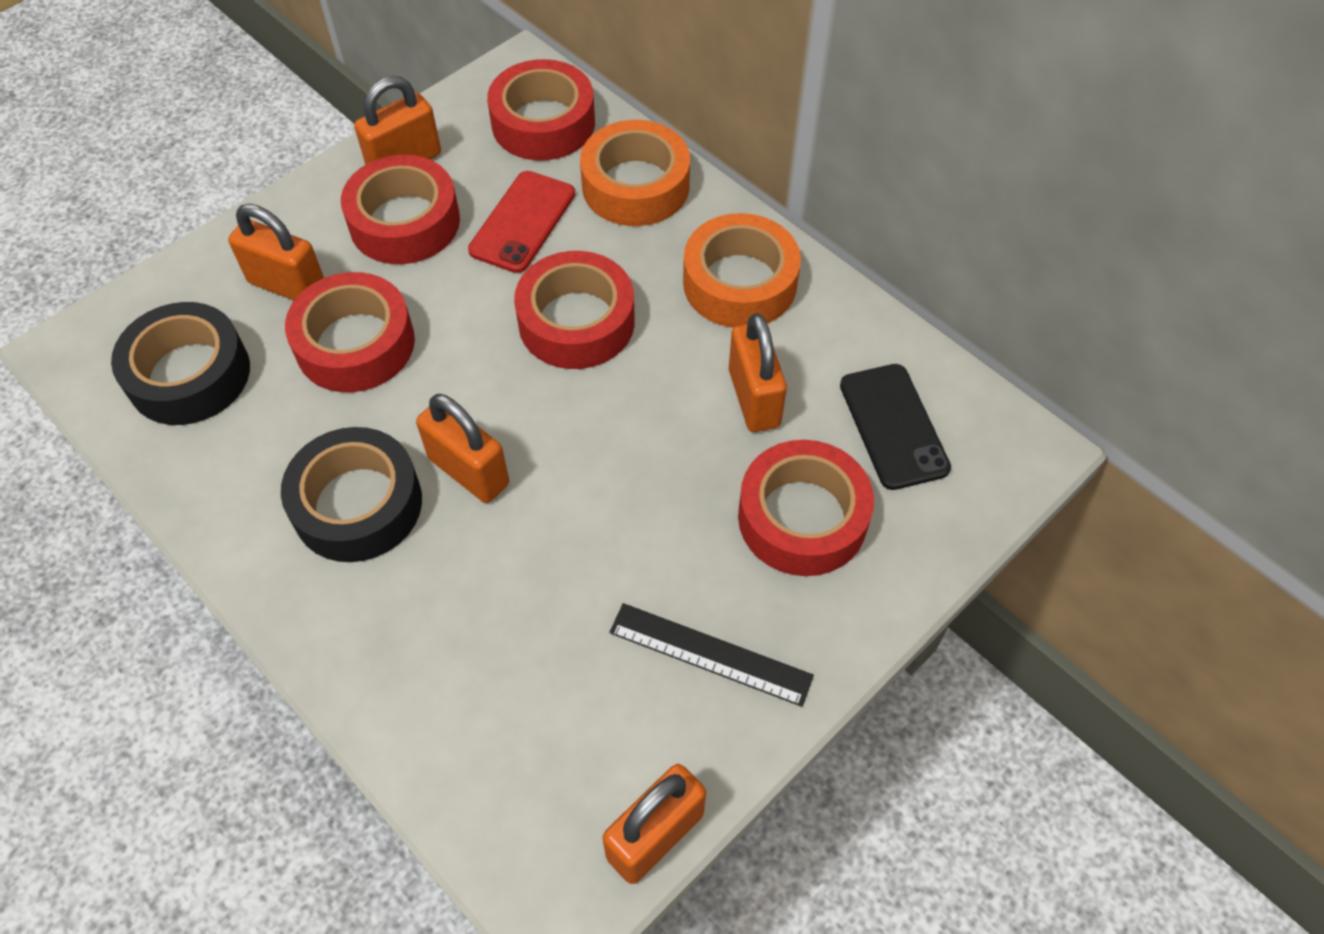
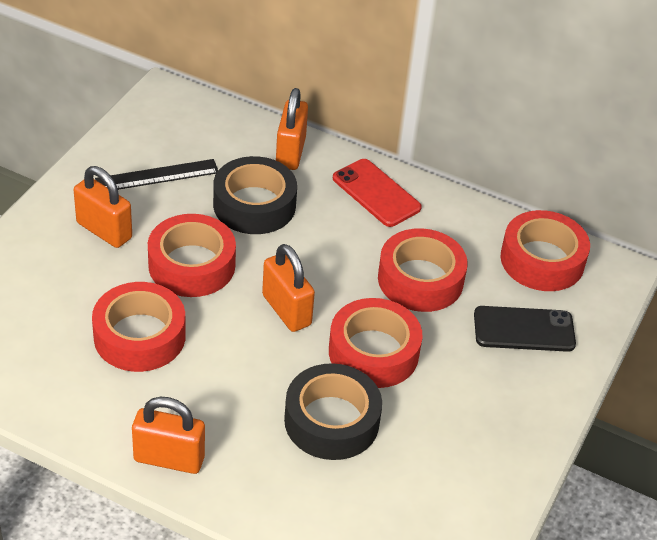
orange padlock: 5 -> 4
orange tape: 2 -> 0

